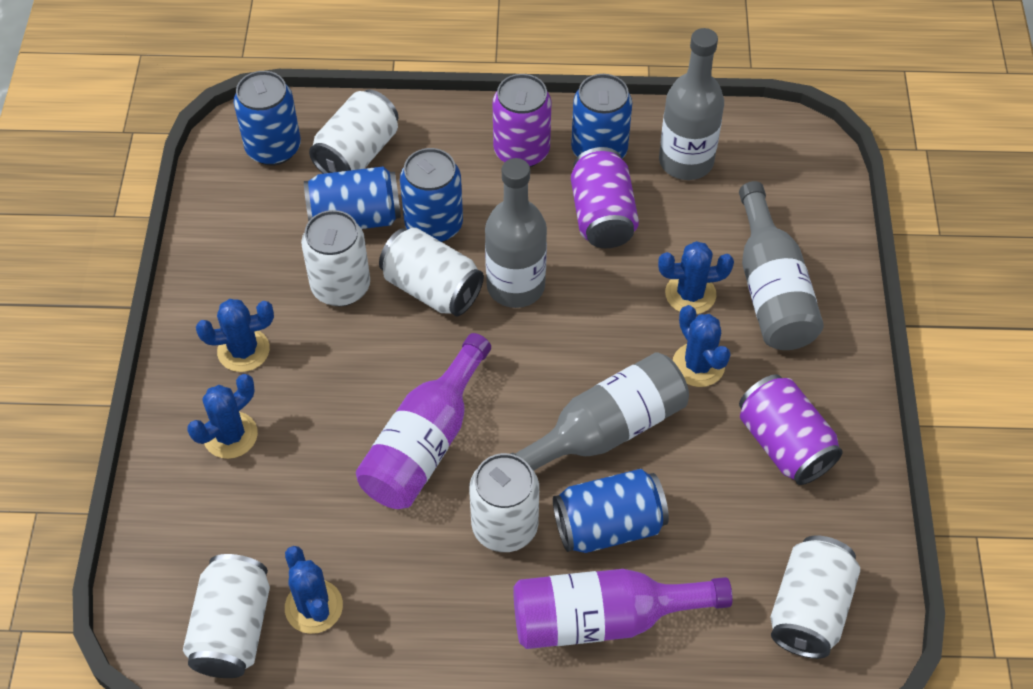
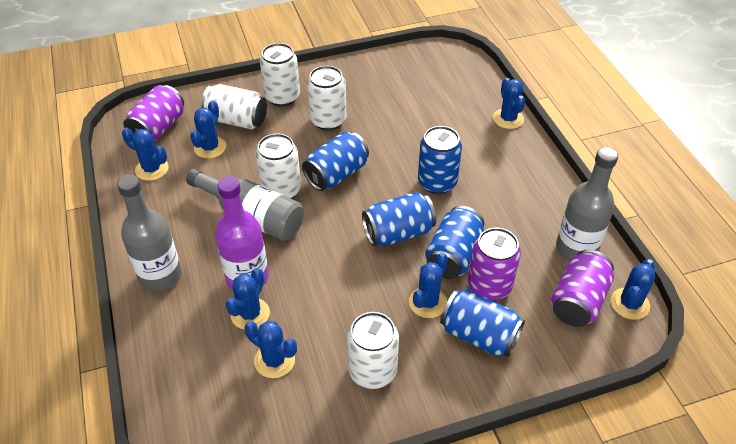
blue cactus: 5 -> 7
grey bottle: 4 -> 3
purple bottle: 2 -> 1
white can: 6 -> 5

